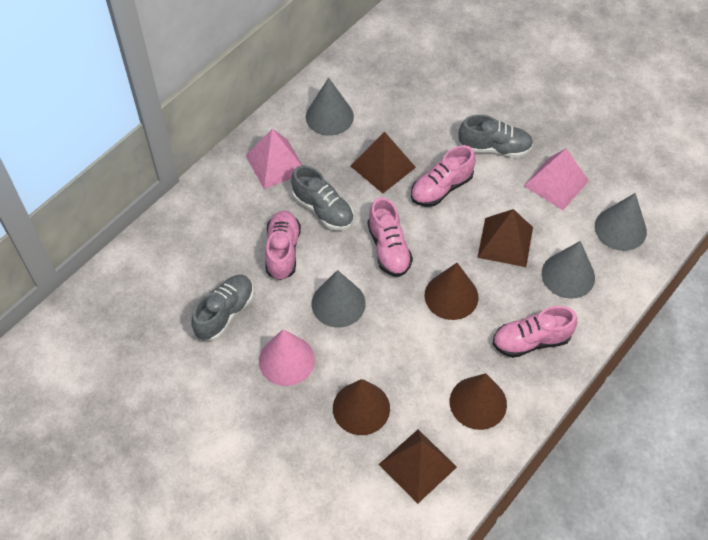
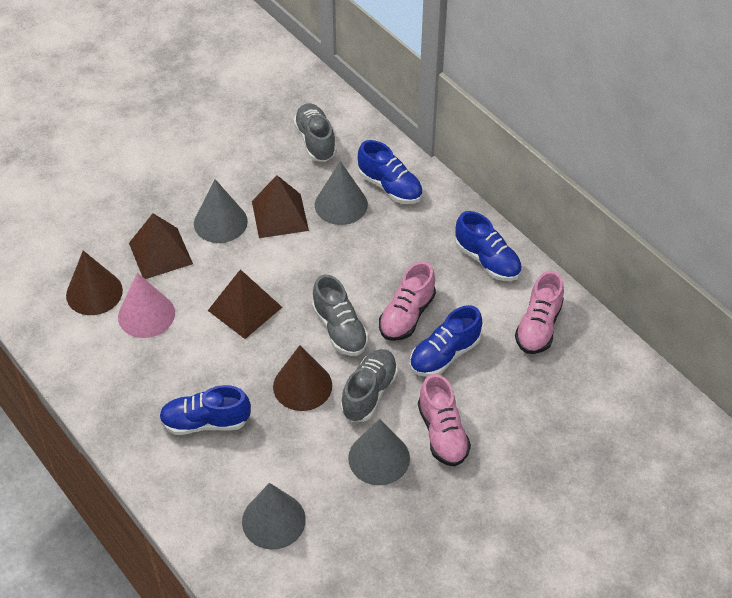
blue shoe: 0 -> 4
brown cone: 3 -> 2
pink pyramid: 2 -> 0
pink shoe: 4 -> 3

